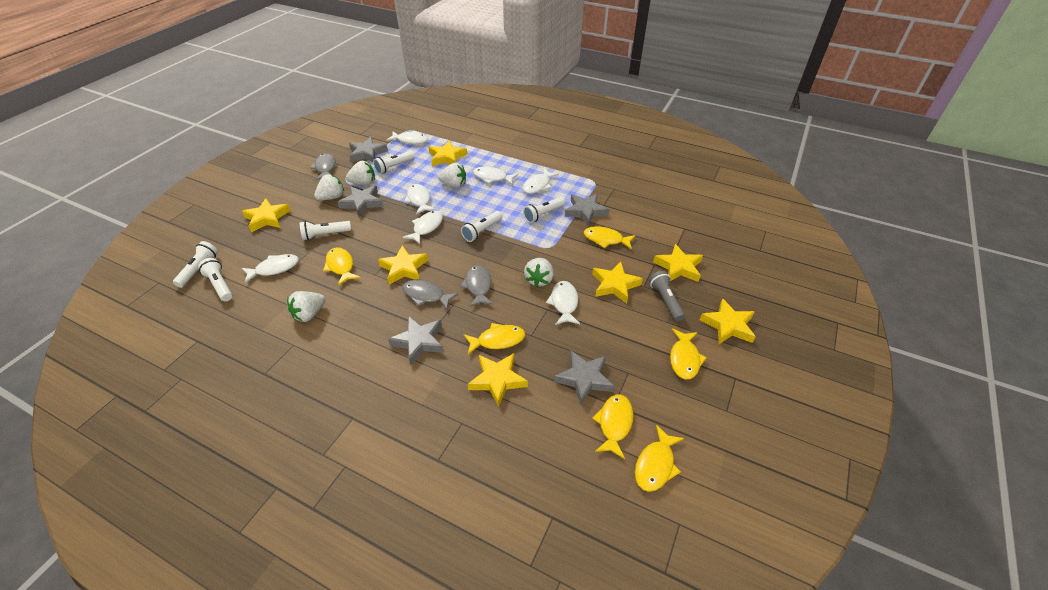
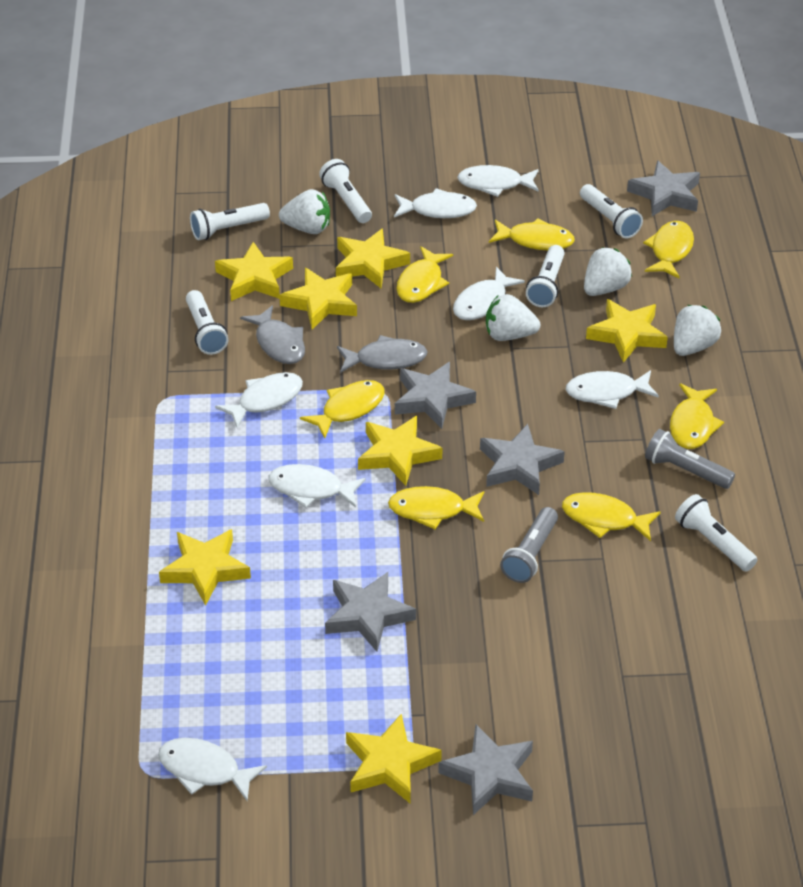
grey fish: 3 -> 2
grey flashlight: 1 -> 2
white strawberry: 5 -> 4
yellow fish: 6 -> 7

